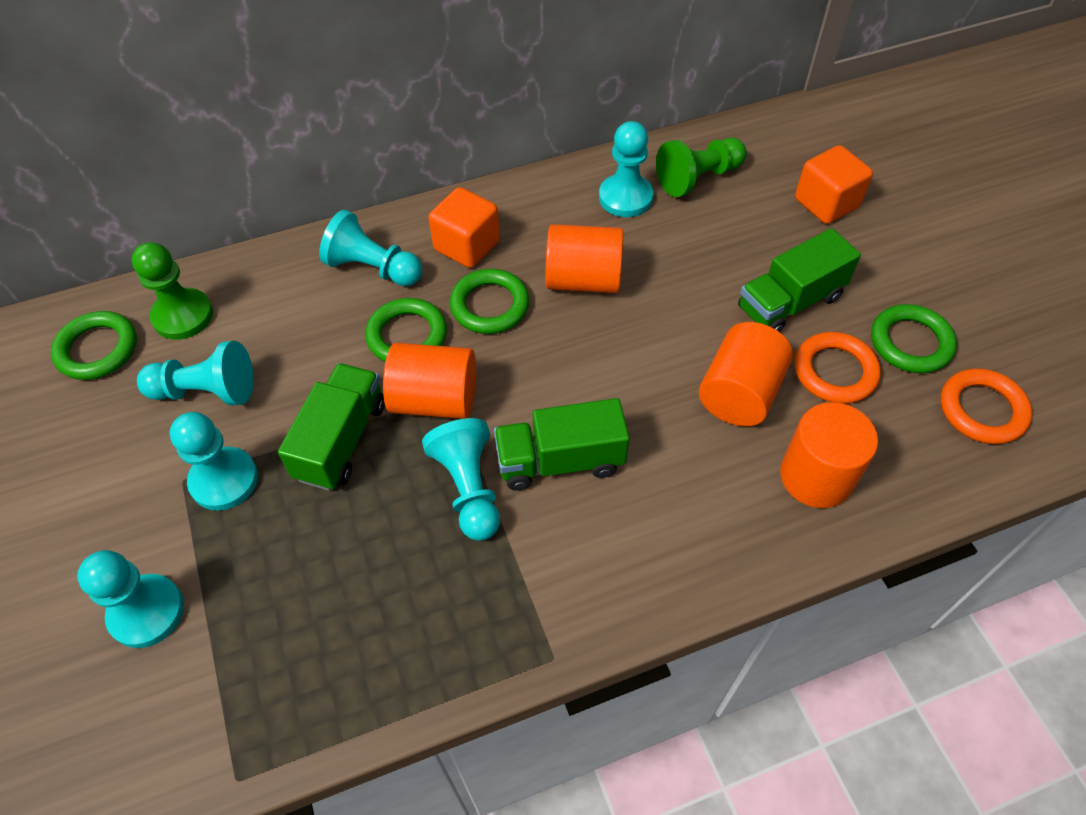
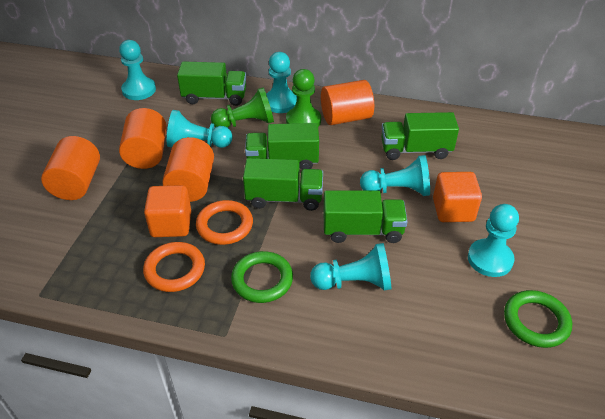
green ring: 4 -> 2
green truck: 3 -> 5

